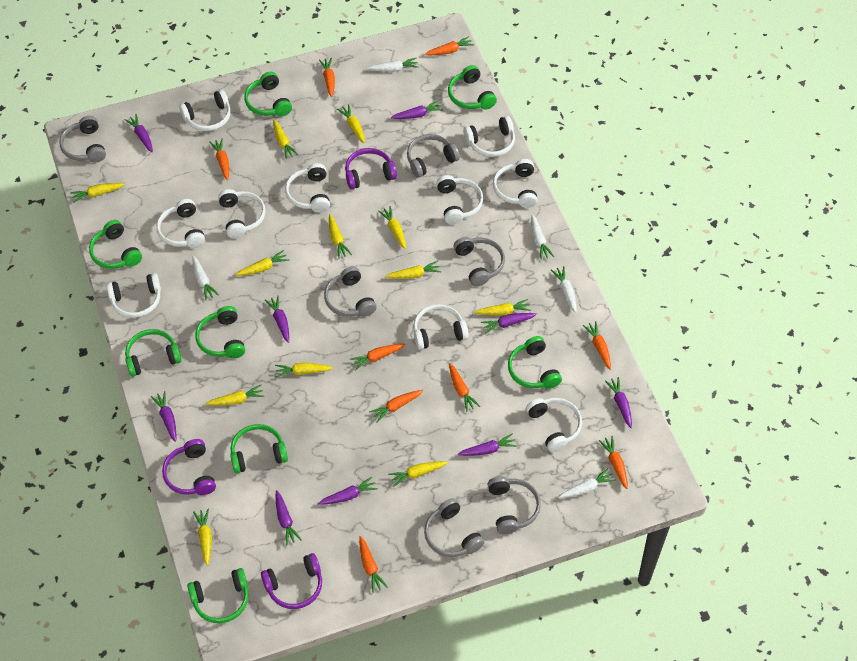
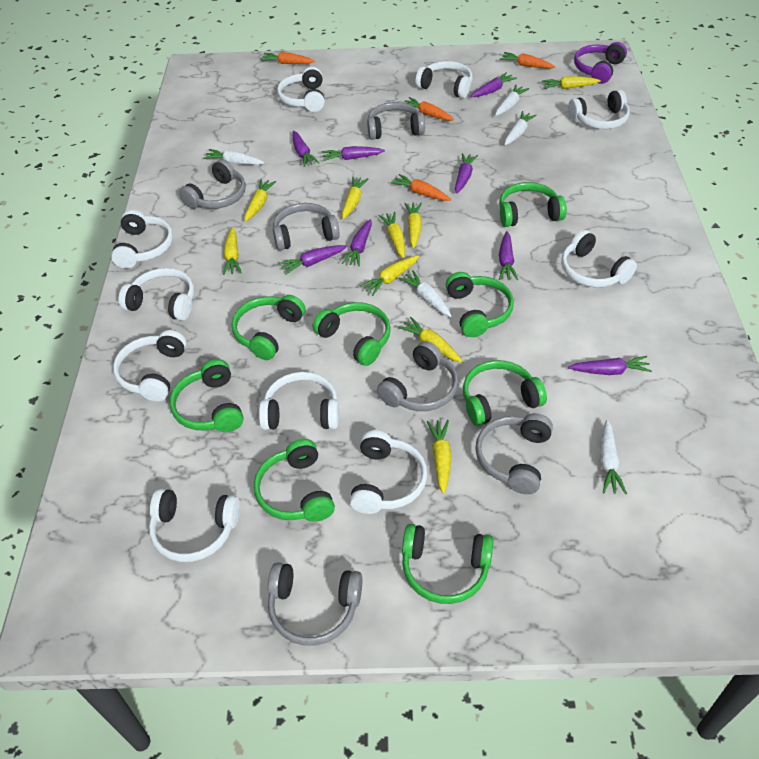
orange carrot: 9 -> 4
purple carrot: 9 -> 8
purple headphones: 3 -> 1
yellow carrot: 12 -> 9

